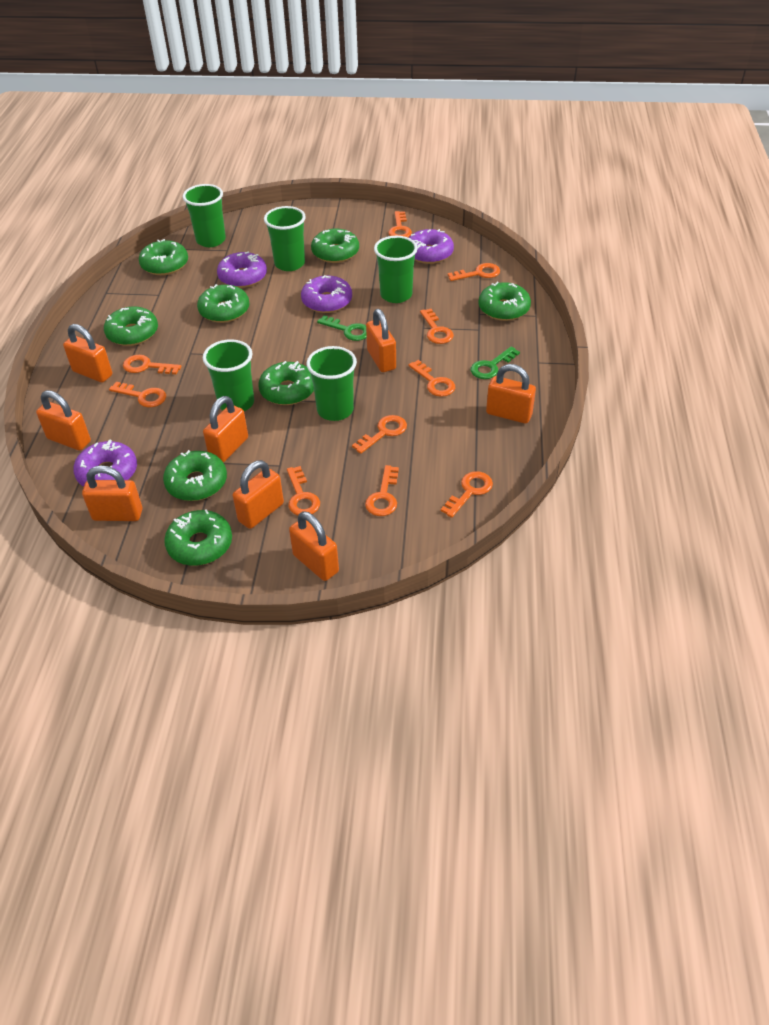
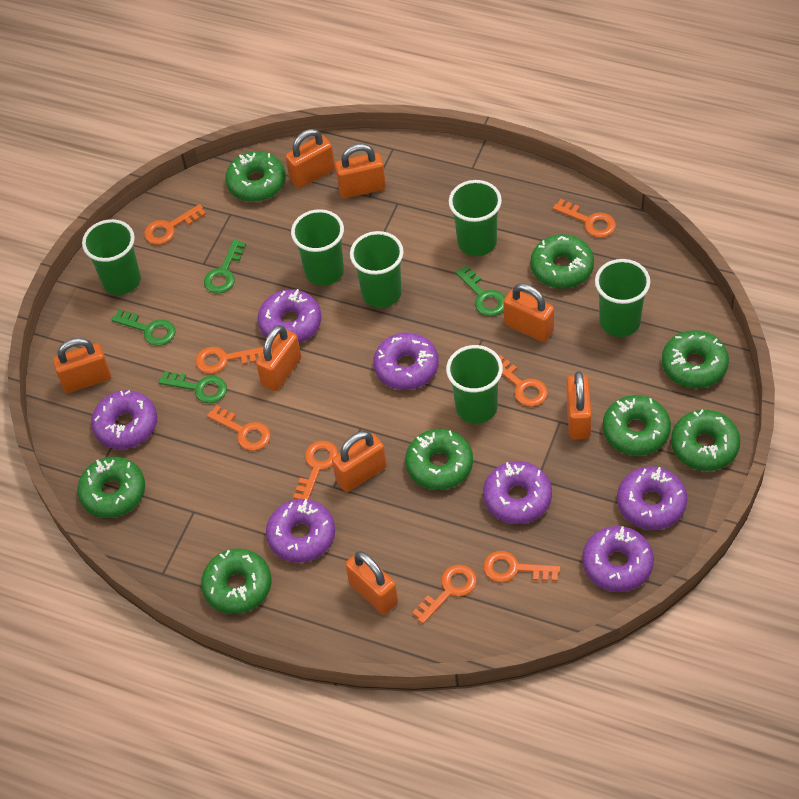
green cup: 5 -> 6
green key: 2 -> 4
orange key: 10 -> 8
purple donut: 4 -> 7

